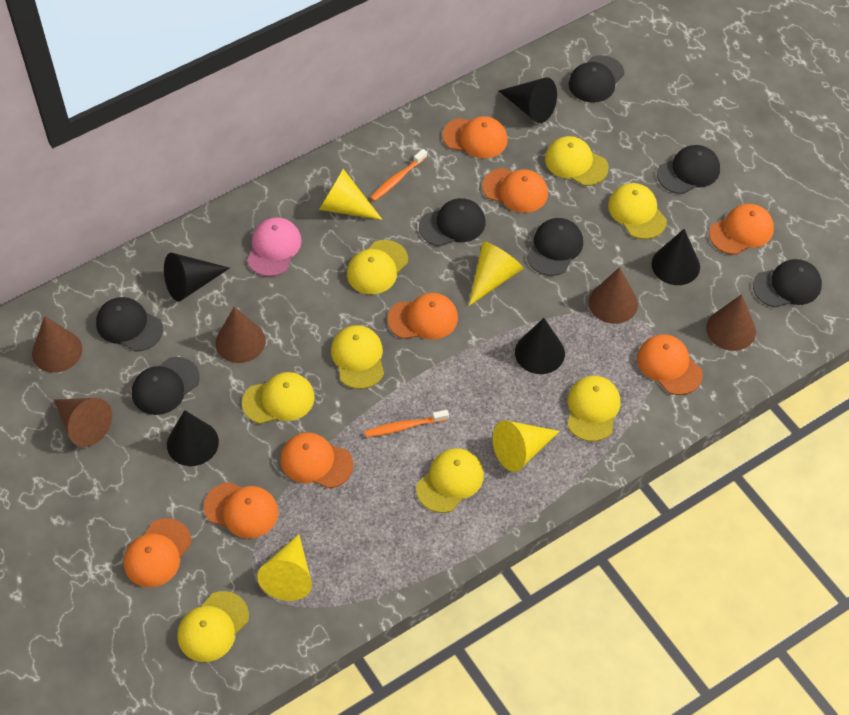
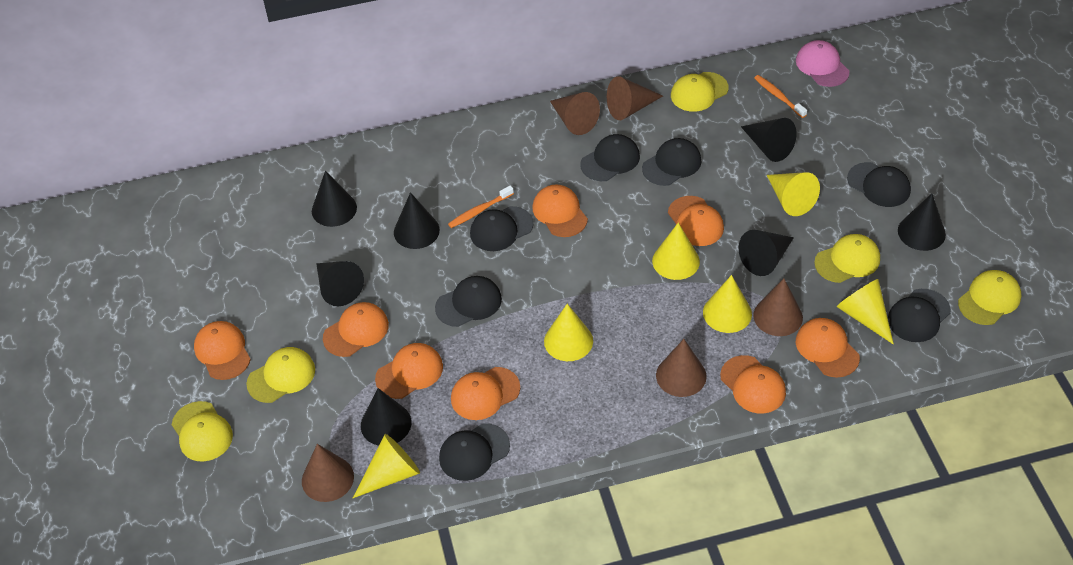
black cone: 5 -> 7
yellow cap: 8 -> 5
yellow cone: 4 -> 6

